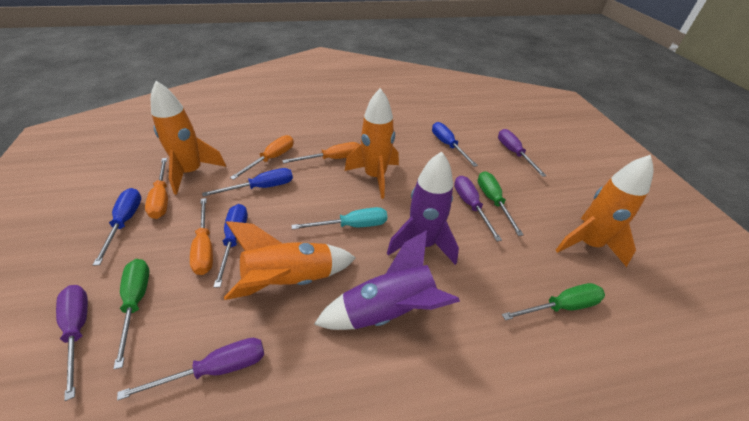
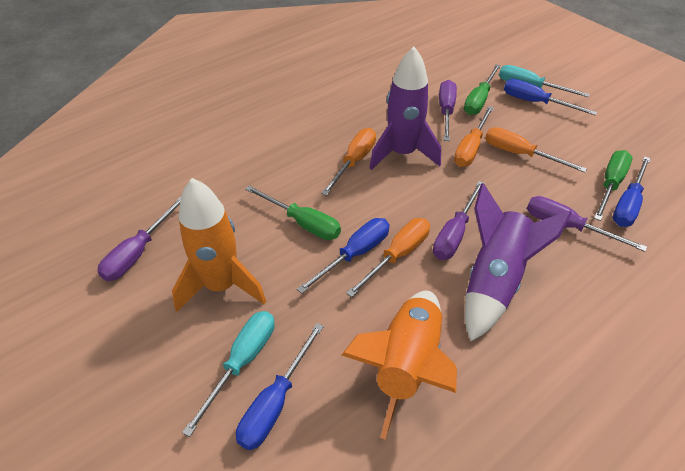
orange rocket: 4 -> 2
turquoise screwdriver: 1 -> 2

